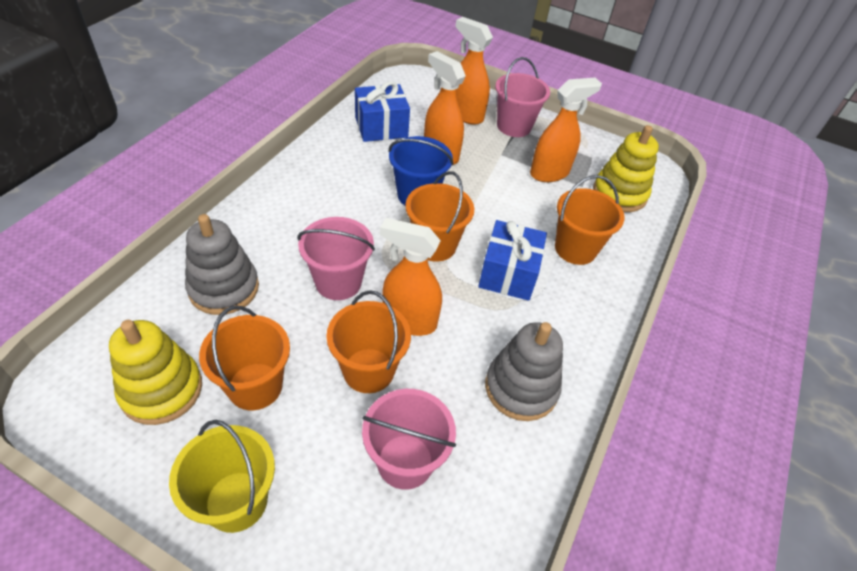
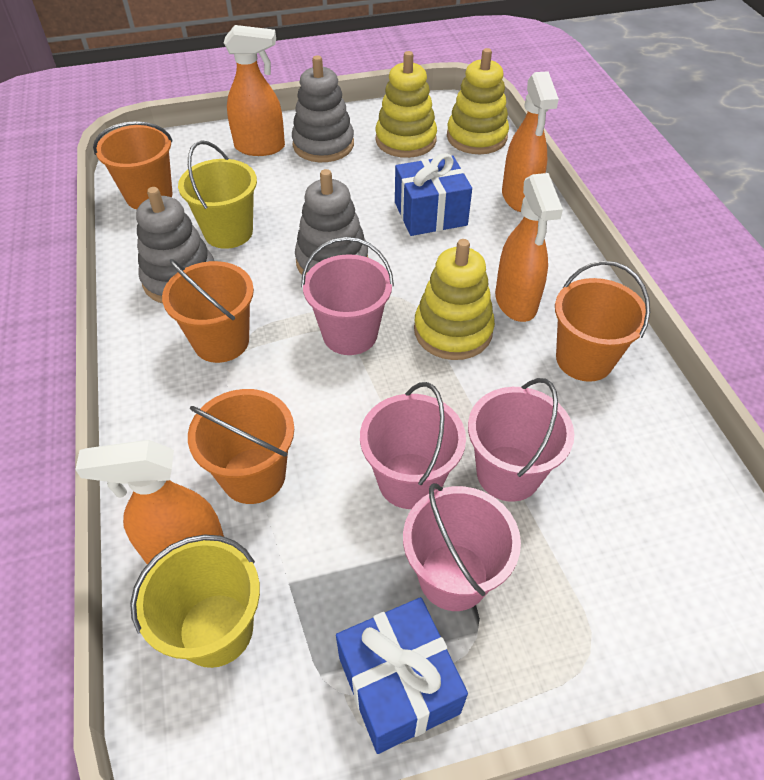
blue bucket: 1 -> 0
grey stacking toy: 2 -> 3
pink bucket: 3 -> 4
yellow bucket: 1 -> 2
yellow stacking toy: 2 -> 3

